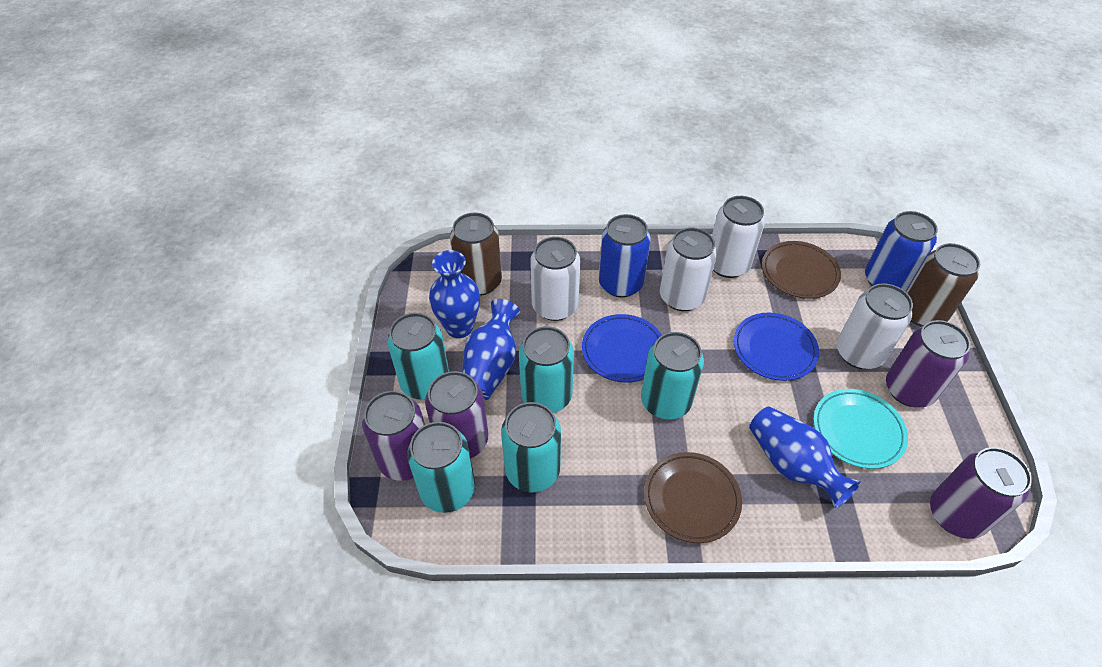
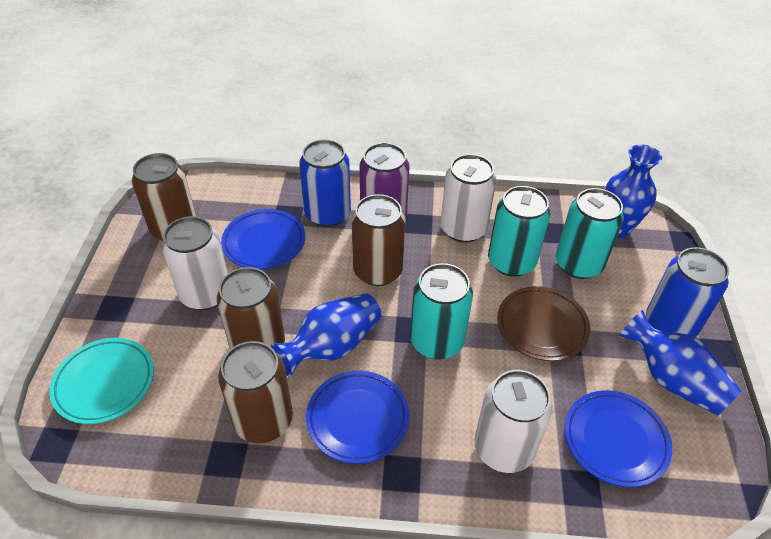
blue plate: 2 -> 3
brown can: 2 -> 4
brown plate: 2 -> 1
purple can: 4 -> 1
turquoise can: 5 -> 3
white can: 4 -> 3

